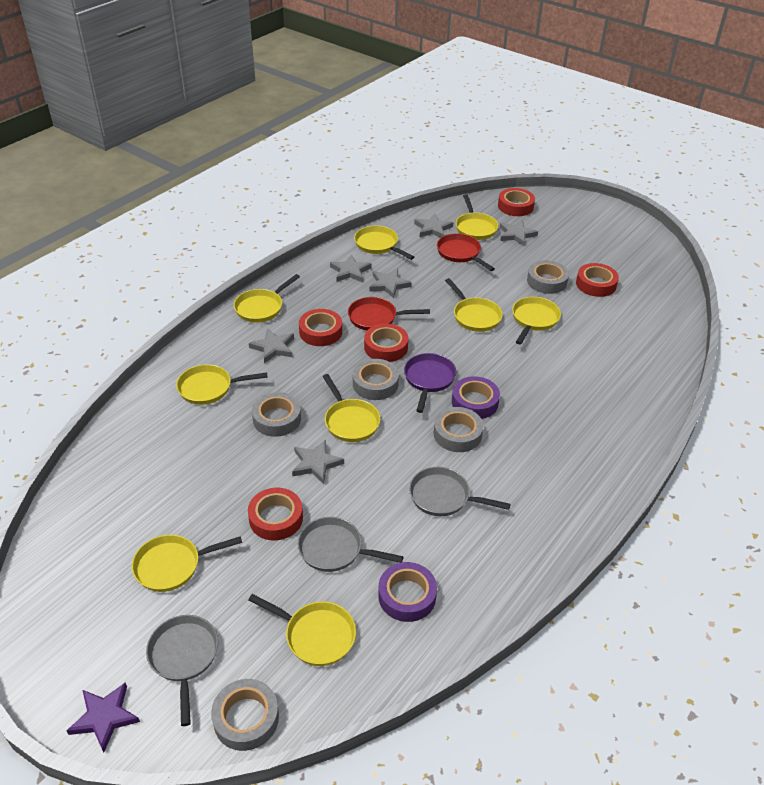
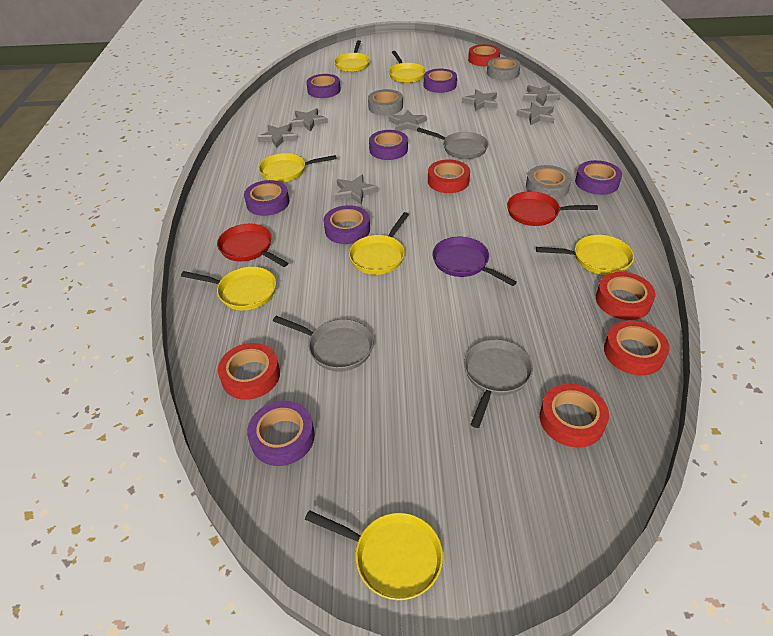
grey star: 6 -> 7
grey tape: 5 -> 3
purple star: 1 -> 0
purple tape: 2 -> 7
red tape: 5 -> 6
yellow pan: 9 -> 7

